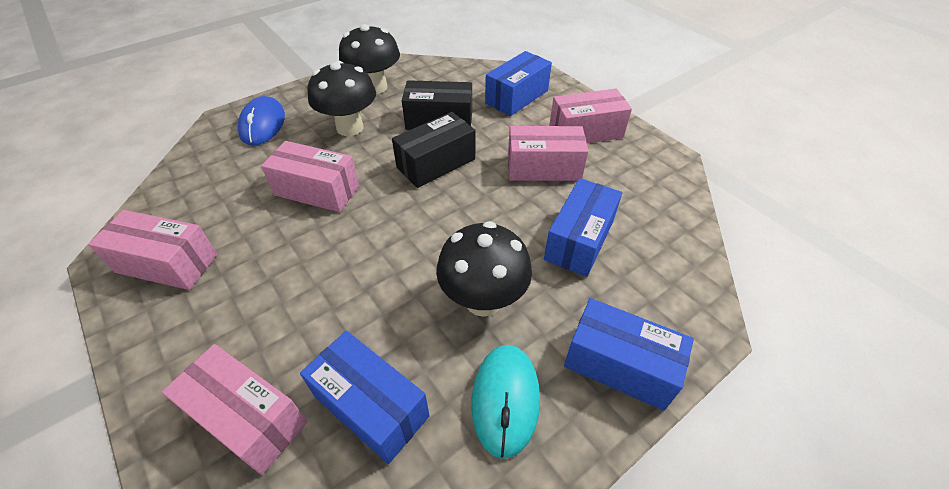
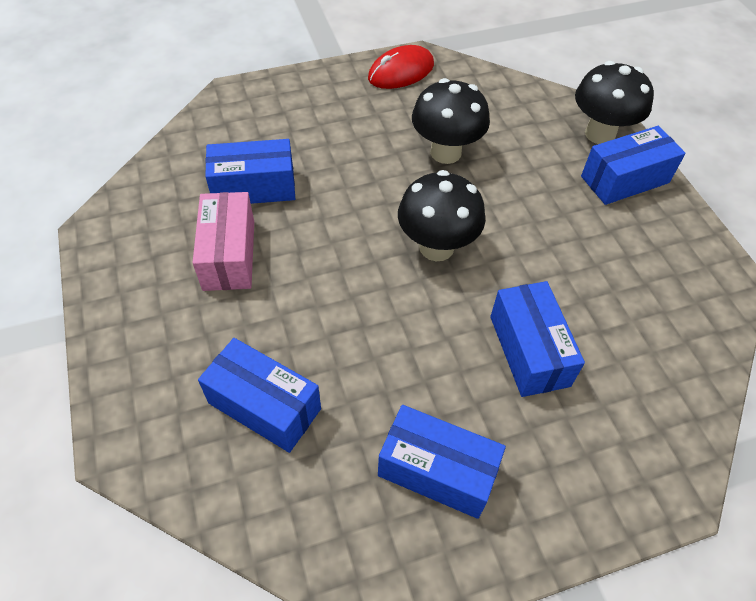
black box: 2 -> 0
blue box: 4 -> 5
blue mouse: 1 -> 0
pink box: 5 -> 1
red mouse: 0 -> 1
turquoise mouse: 1 -> 0

